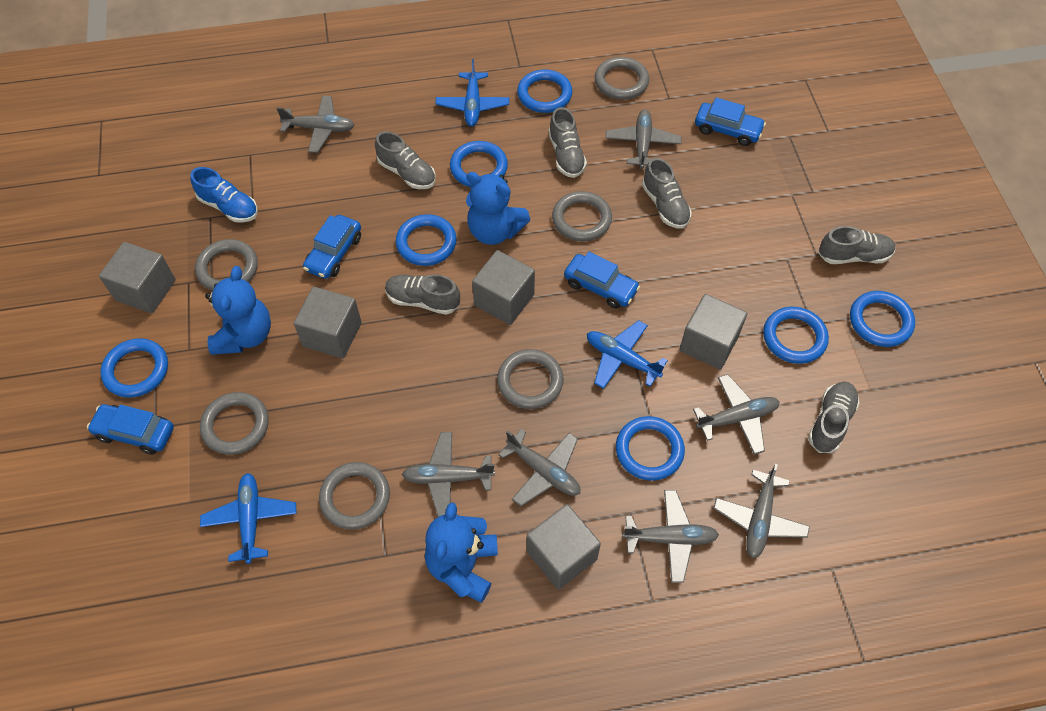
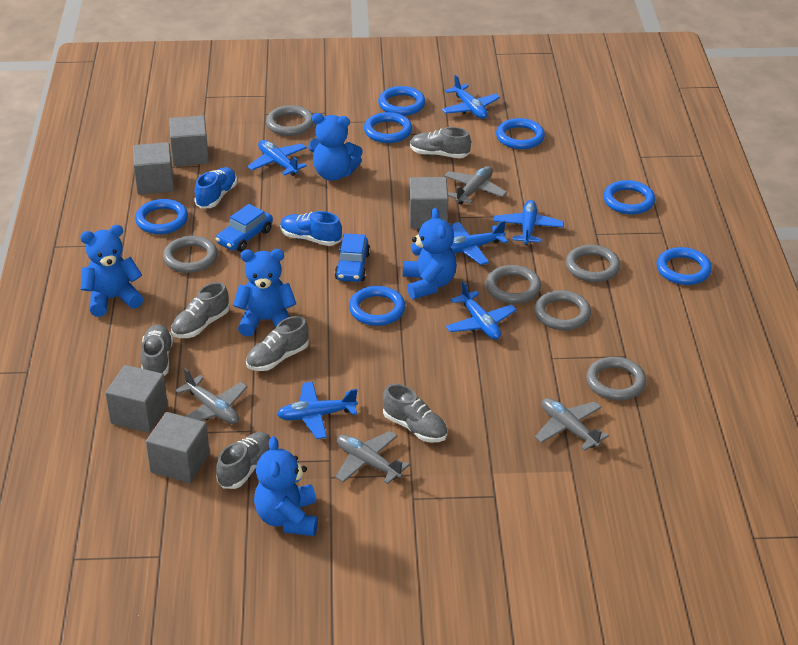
blue car: 4 -> 2
blue plane: 3 -> 6
blue shoe: 1 -> 2
blue teddy bear: 3 -> 5
grey plane: 7 -> 4

